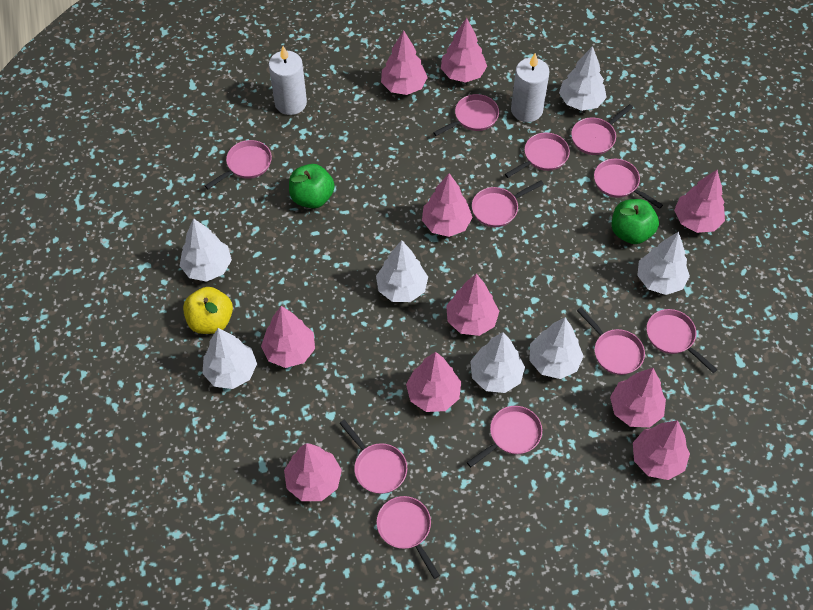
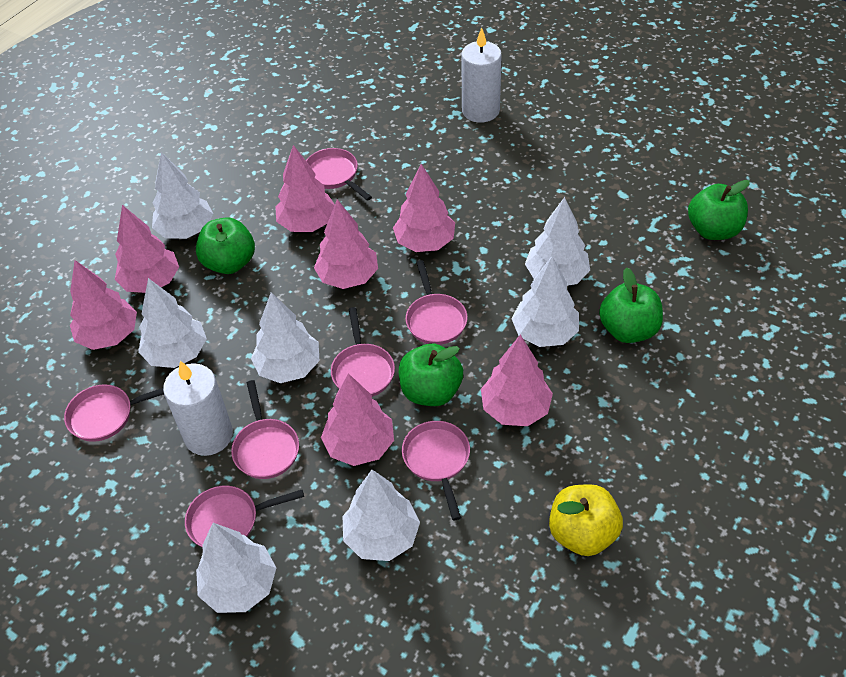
green apple: 2 -> 4
pink pan: 11 -> 7
pink tree: 10 -> 7

